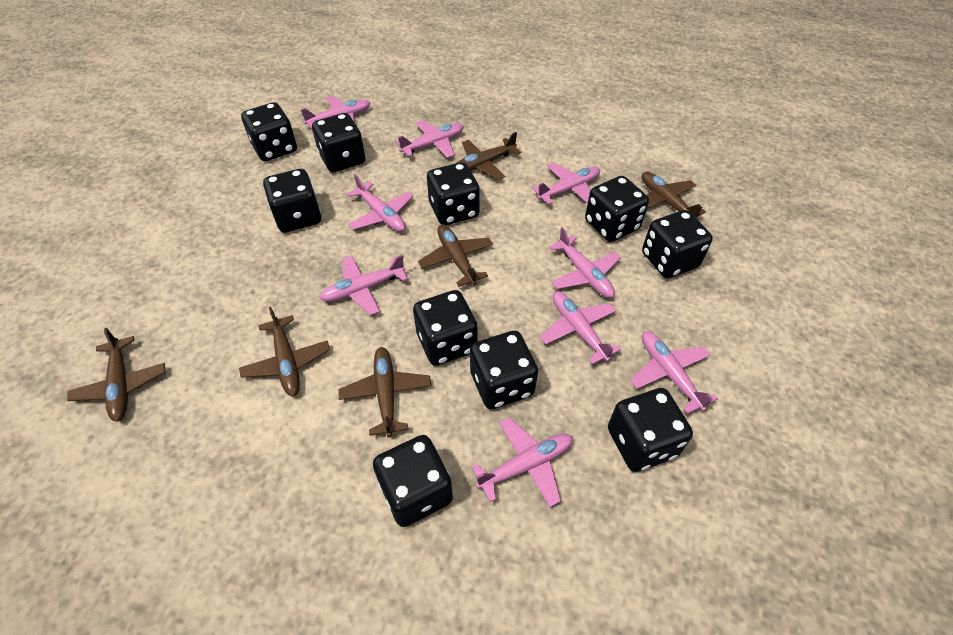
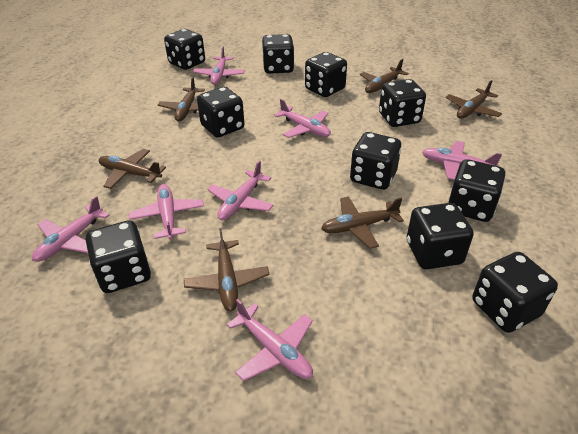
pink plane: 9 -> 7

